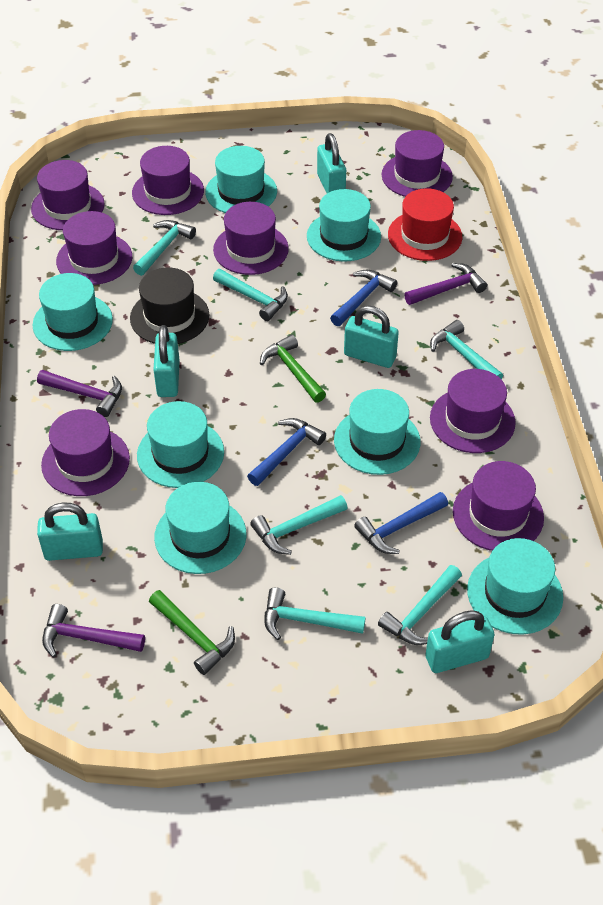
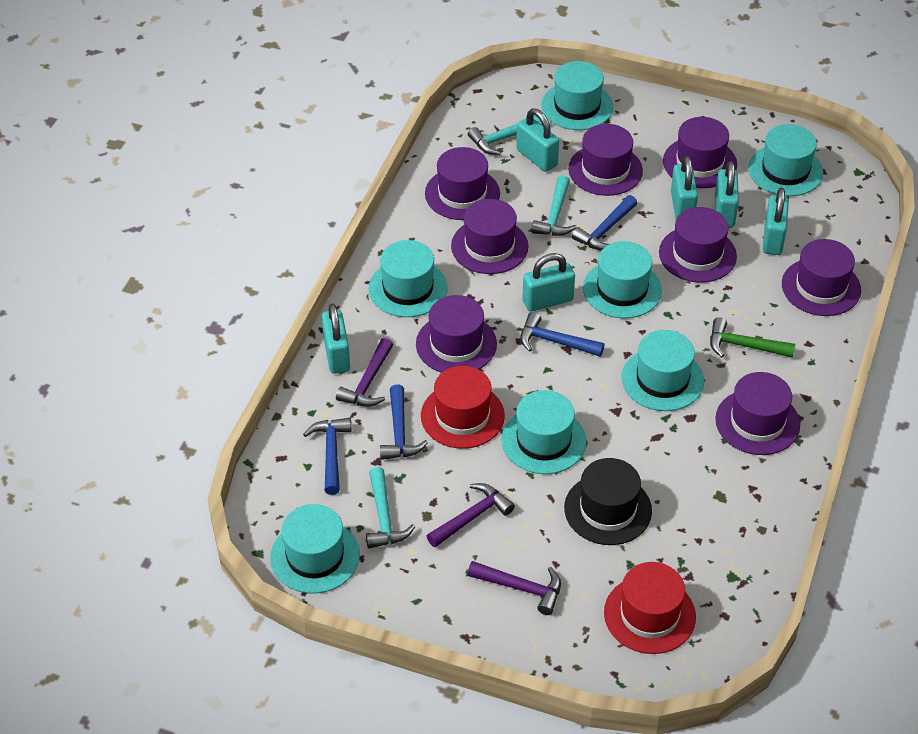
blue hammer: 3 -> 4
green hammer: 2 -> 1
red hat: 1 -> 2
turquoise hammer: 6 -> 3
turquoise padlock: 5 -> 6

